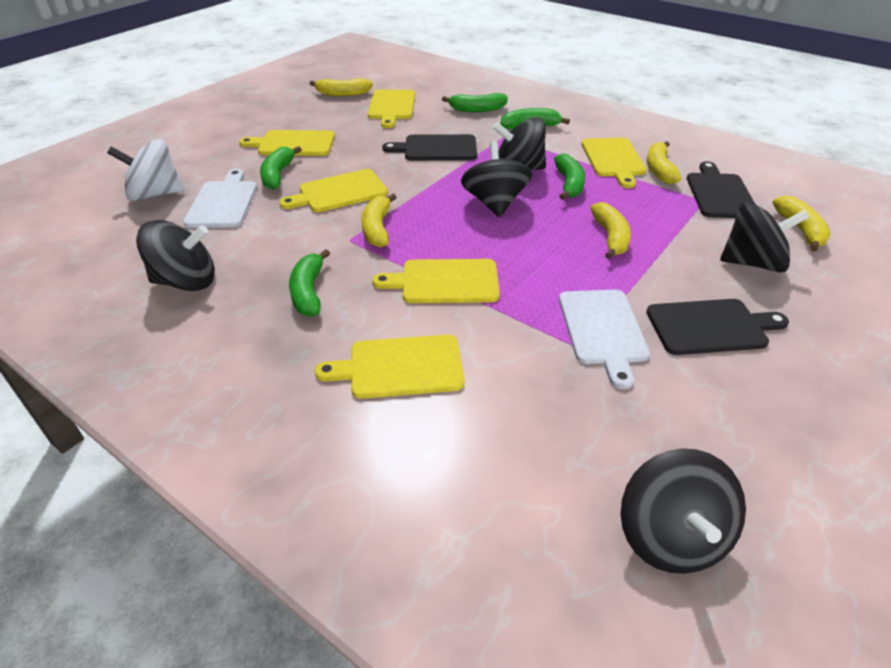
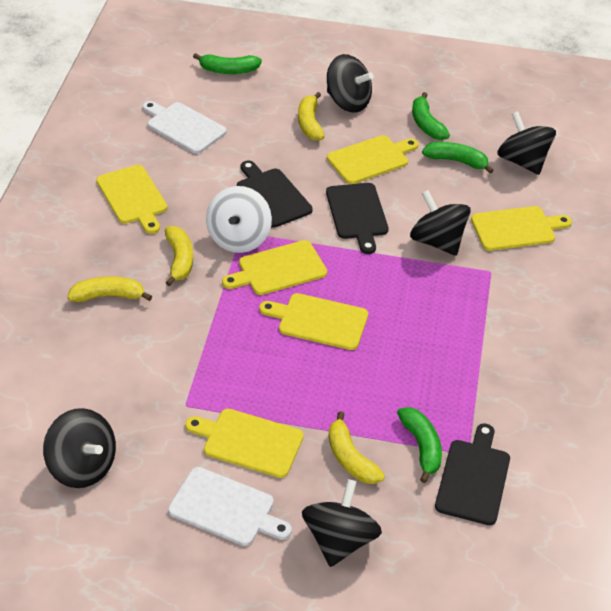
green banana: 5 -> 4
yellow banana: 5 -> 4

